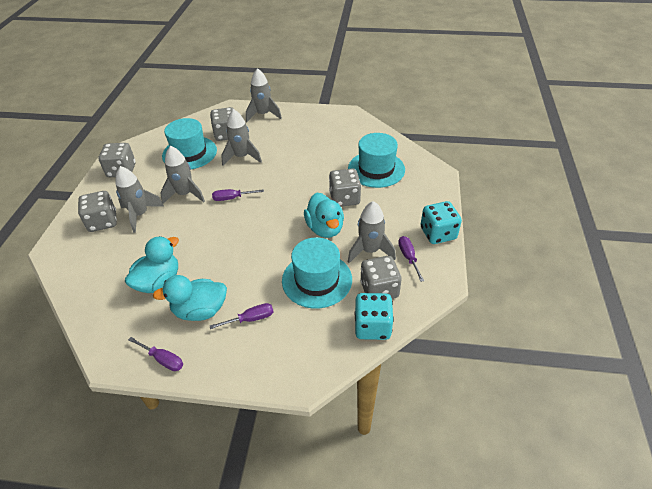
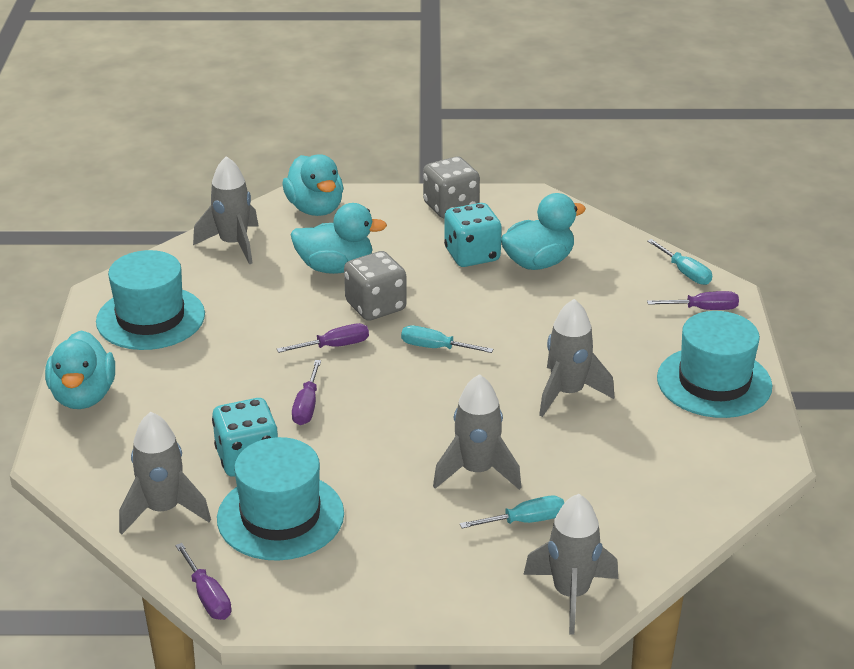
grey dice: 5 -> 2
turquoise duck: 3 -> 4
turquoise screwdriver: 0 -> 3

